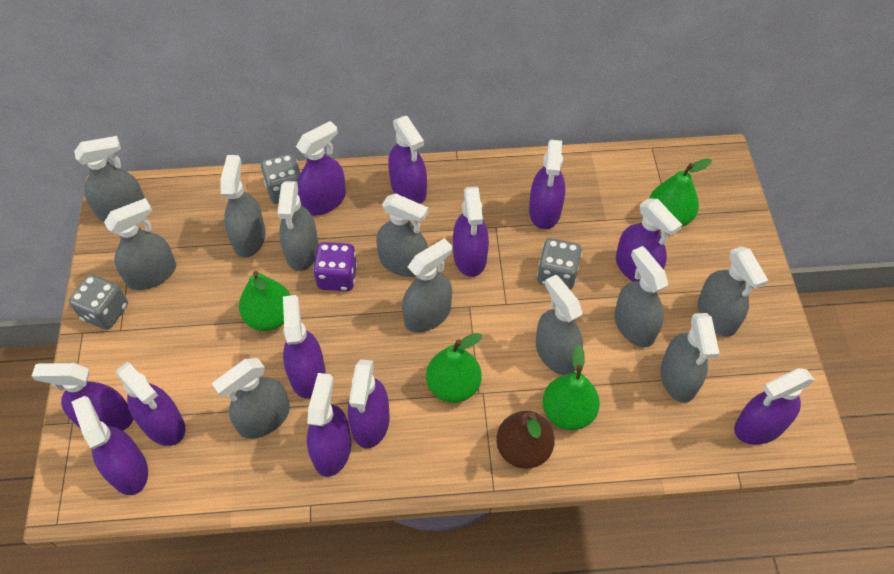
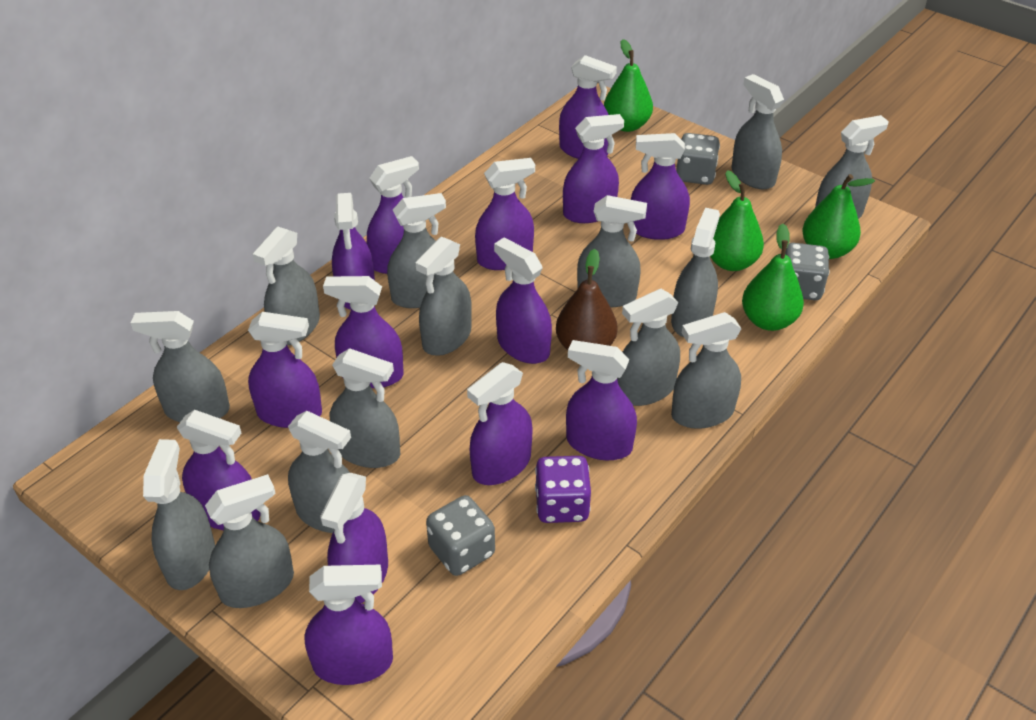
grey spray bottle: 11 -> 14
purple spray bottle: 12 -> 14

